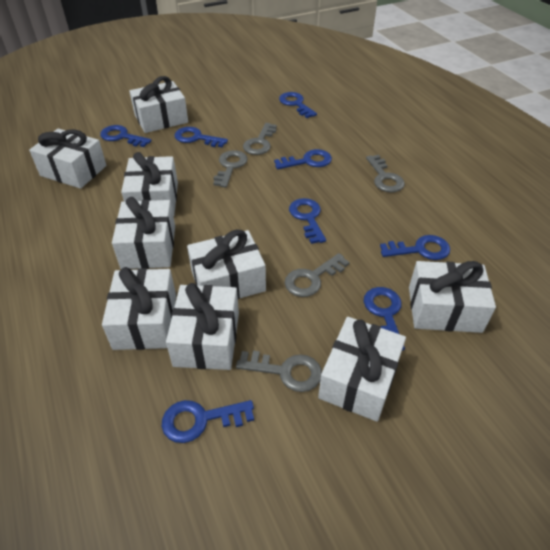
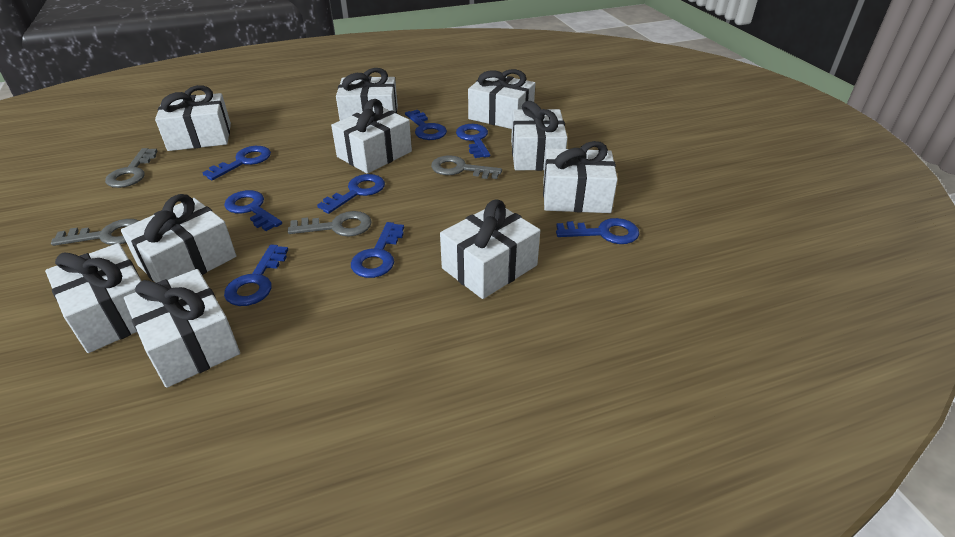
grey key: 5 -> 4
white gift: 9 -> 10

